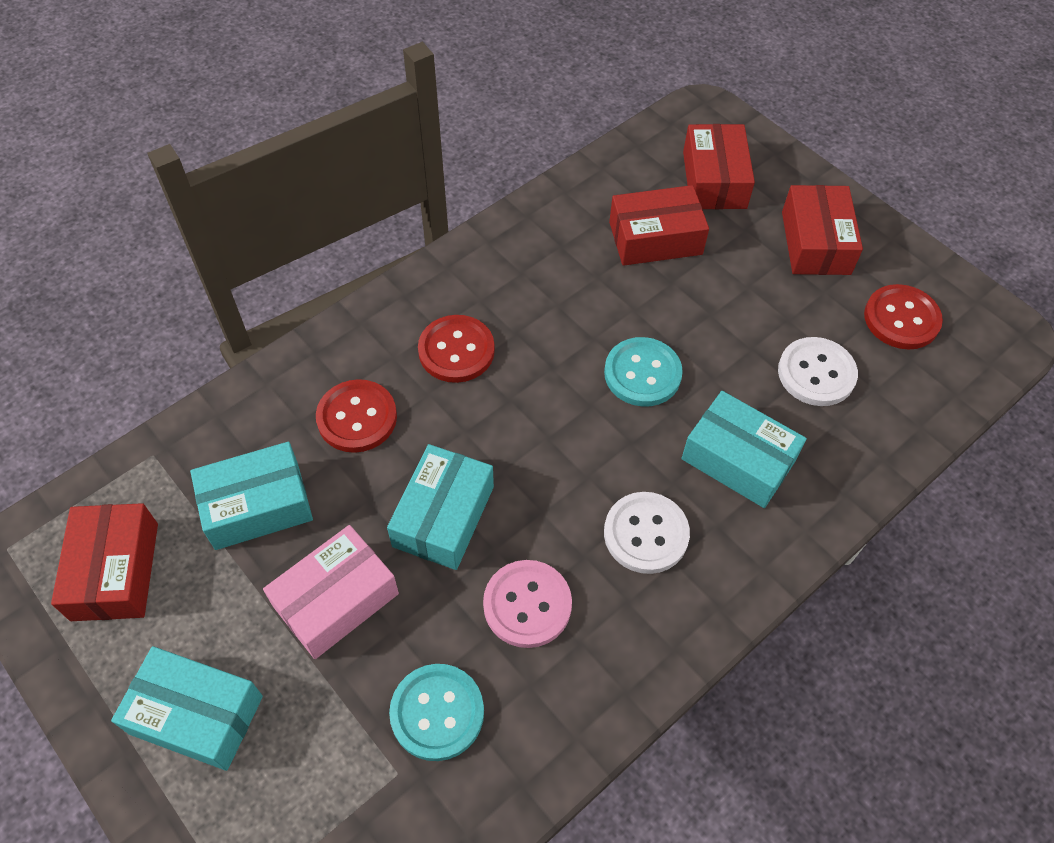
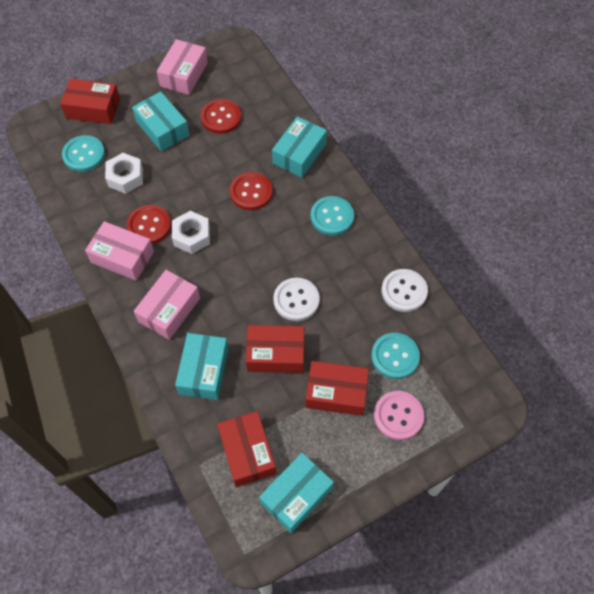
pink box: 1 -> 3
turquoise button: 2 -> 3
white nut: 0 -> 2

